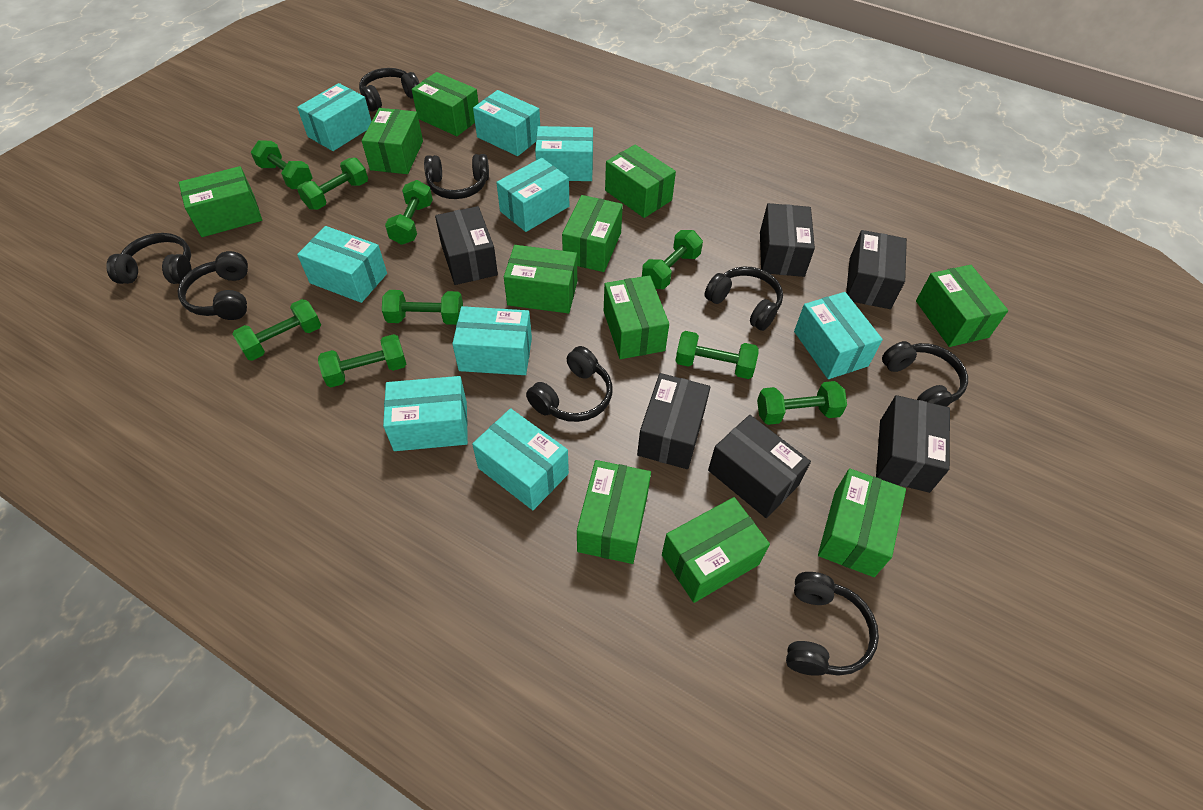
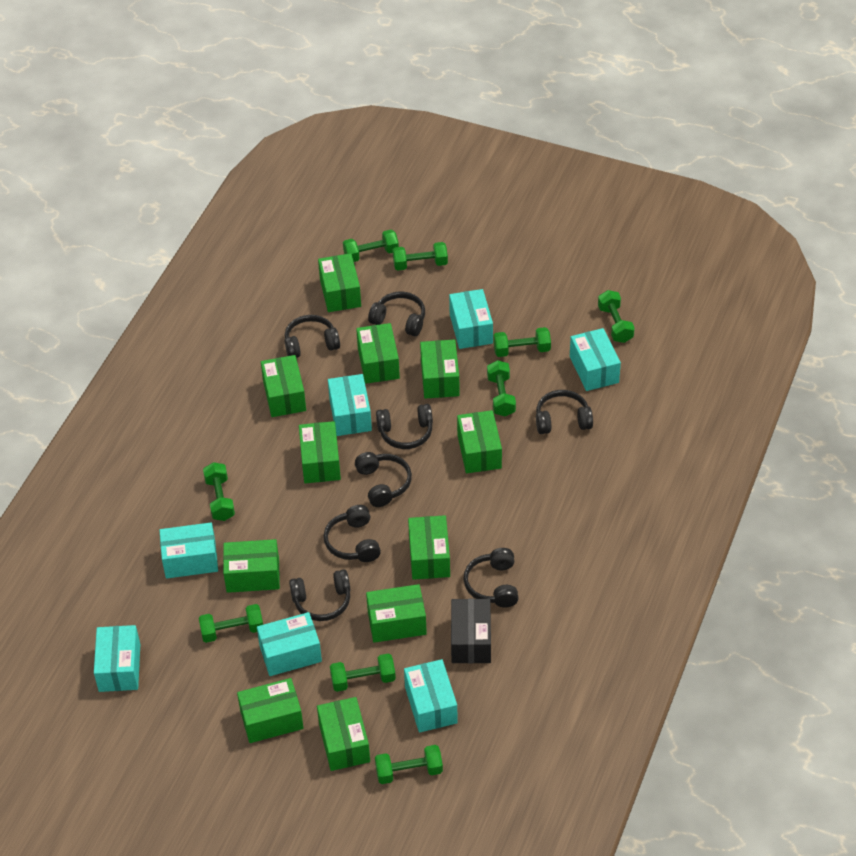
black box: 6 -> 1
turquoise box: 9 -> 7

